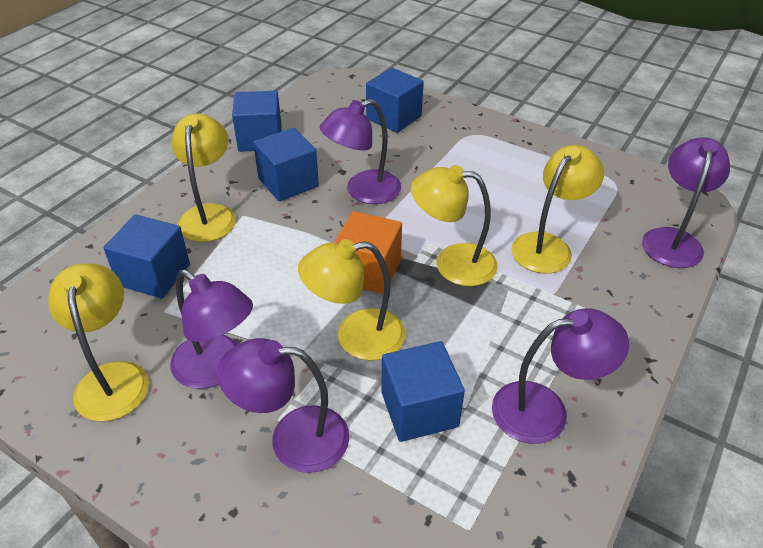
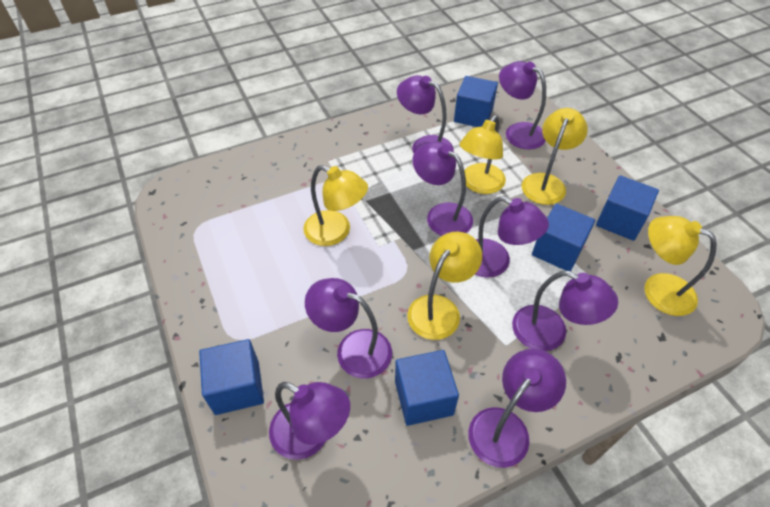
orange cube: 1 -> 0
purple lamp: 5 -> 8

